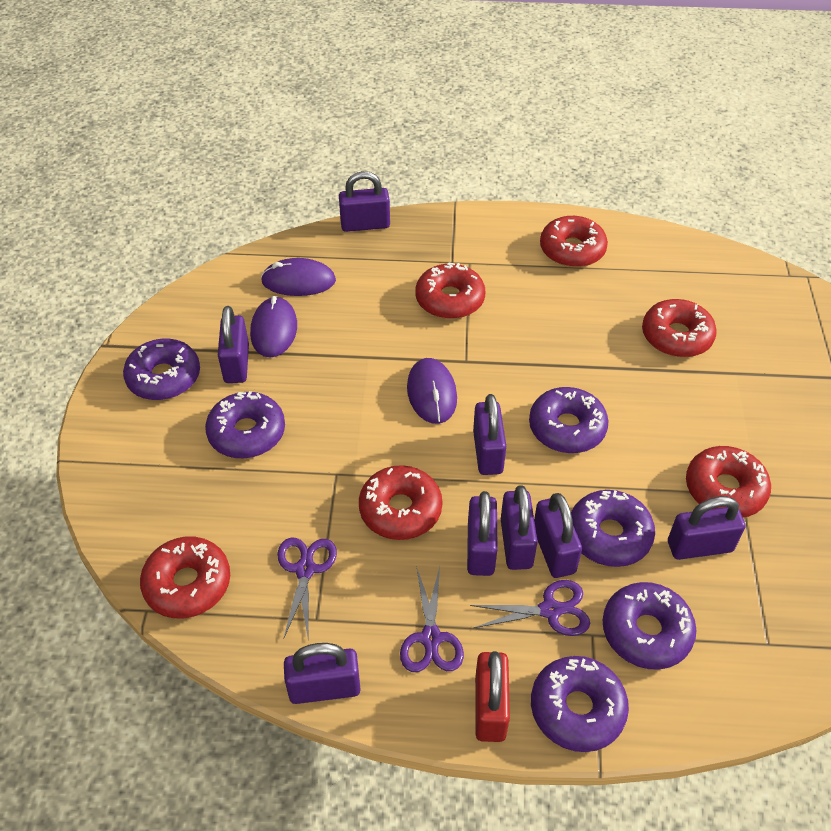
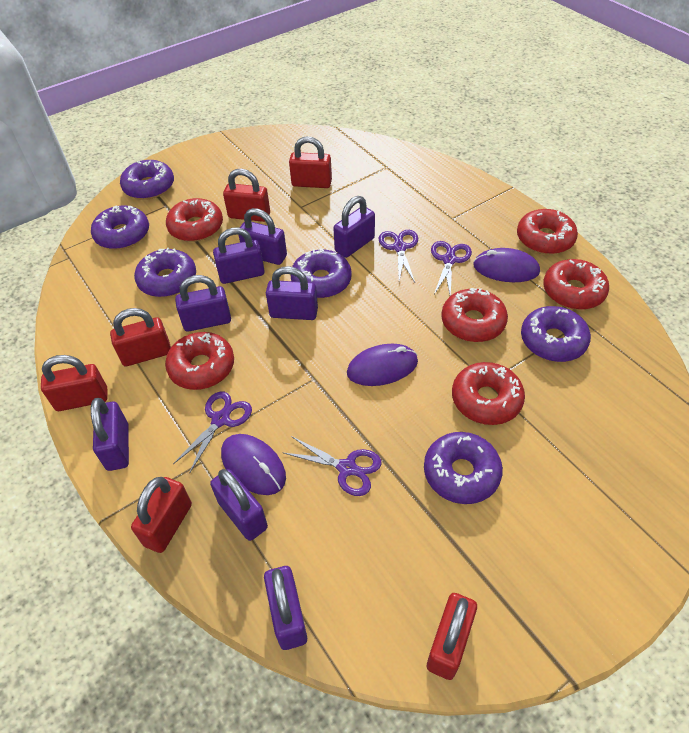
purple scissors: 3 -> 4
red padlock: 1 -> 6

